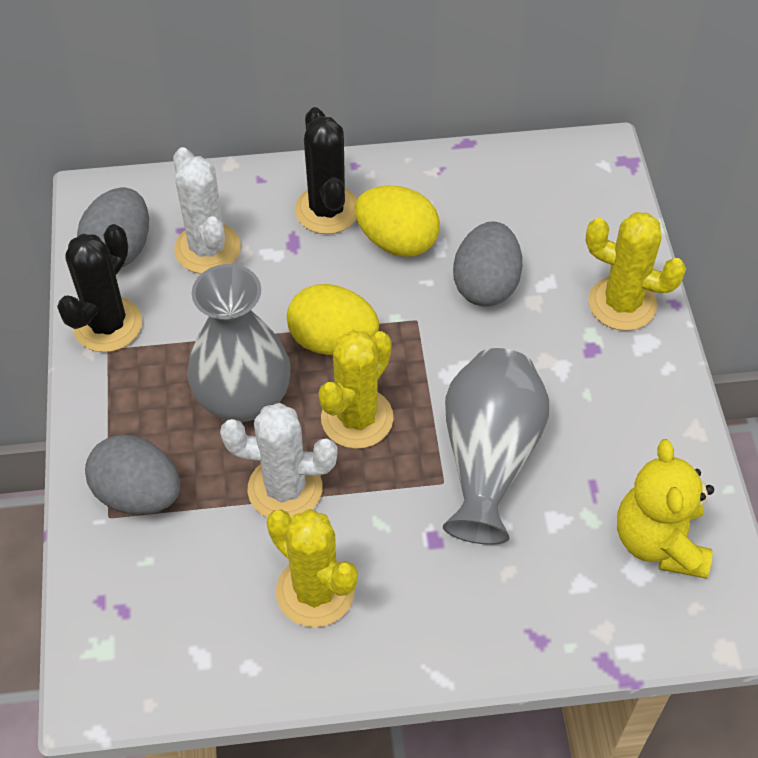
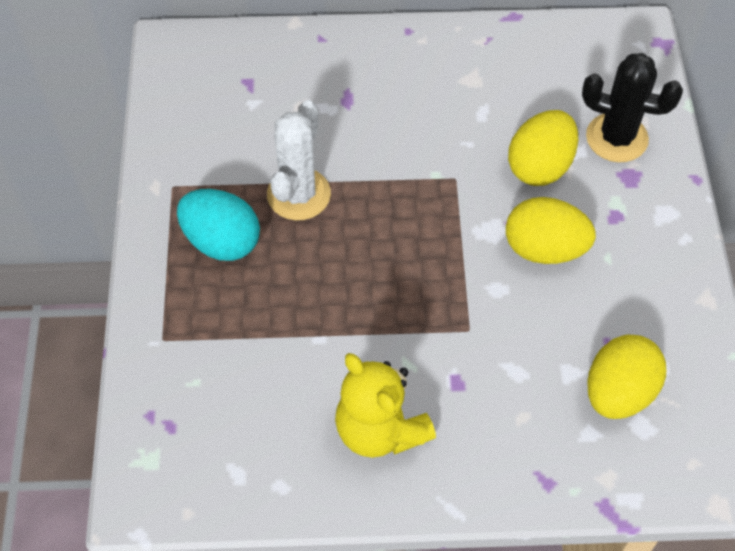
black cactus: 2 -> 1
grey egg: 3 -> 0
grey vase: 2 -> 0
turquoise egg: 0 -> 1
white cactus: 2 -> 1
yellow cactus: 3 -> 0
yellow egg: 2 -> 3

